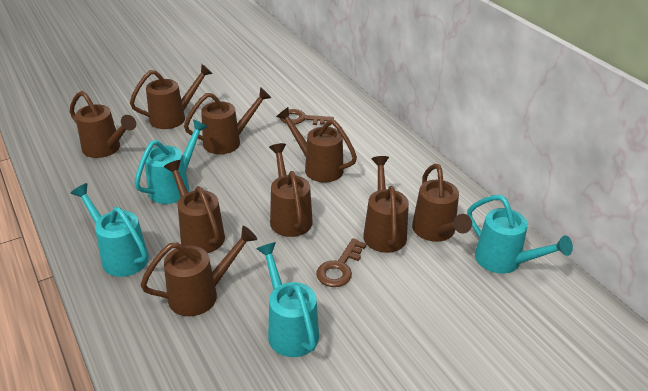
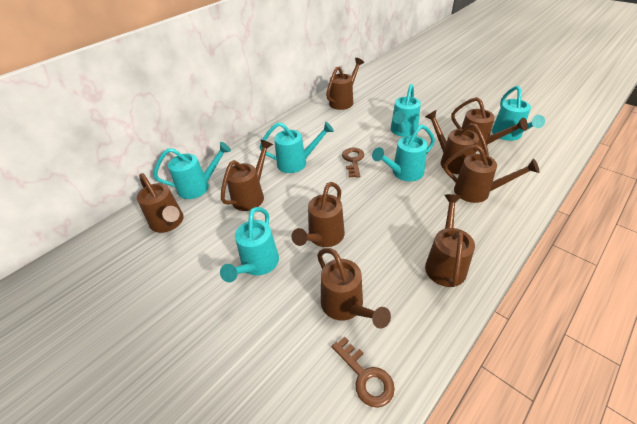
turquoise watering can: 4 -> 6

